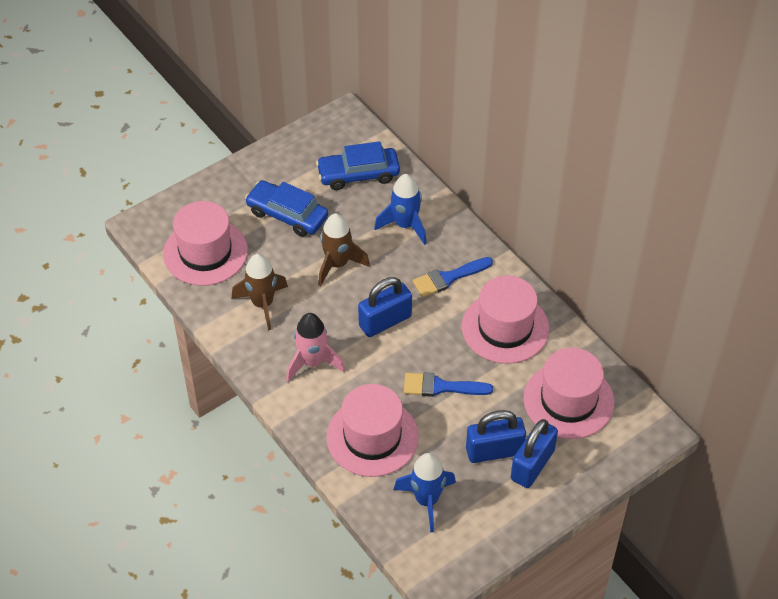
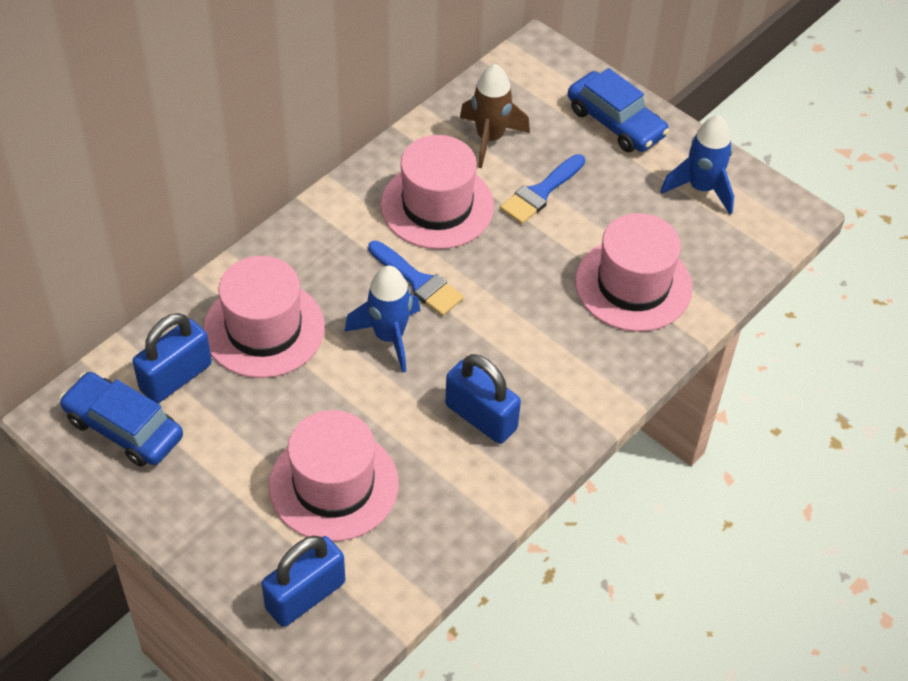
brown rocket: 2 -> 1
pink rocket: 1 -> 0

